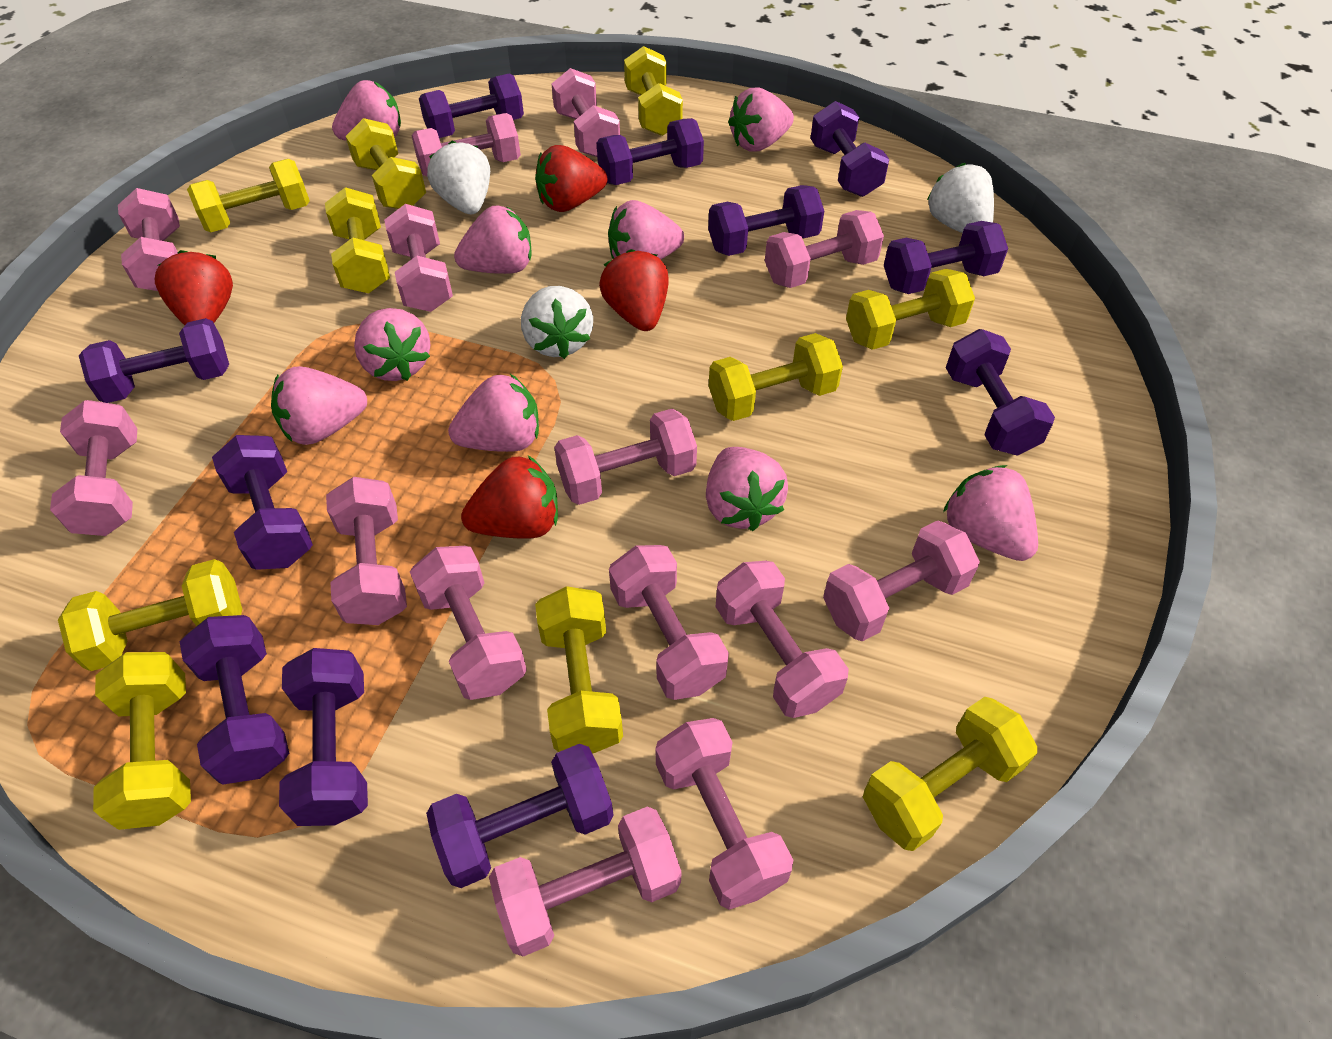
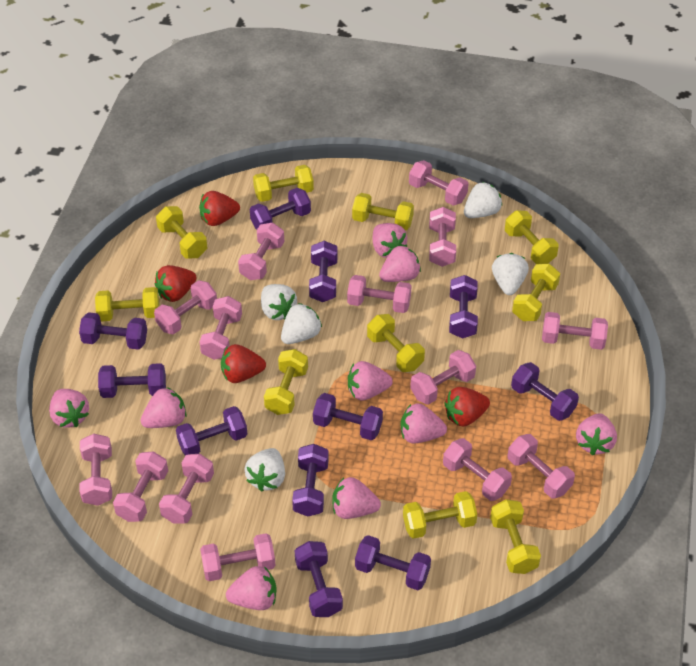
white strawberry: 3 -> 5

